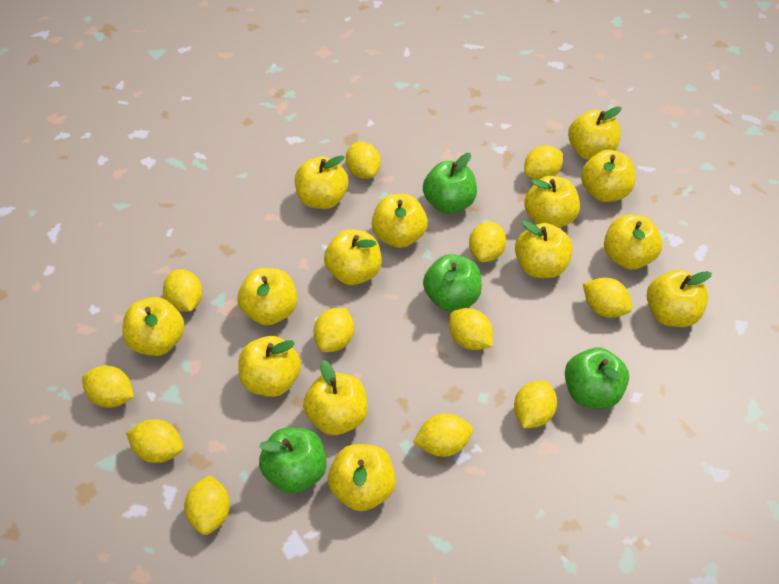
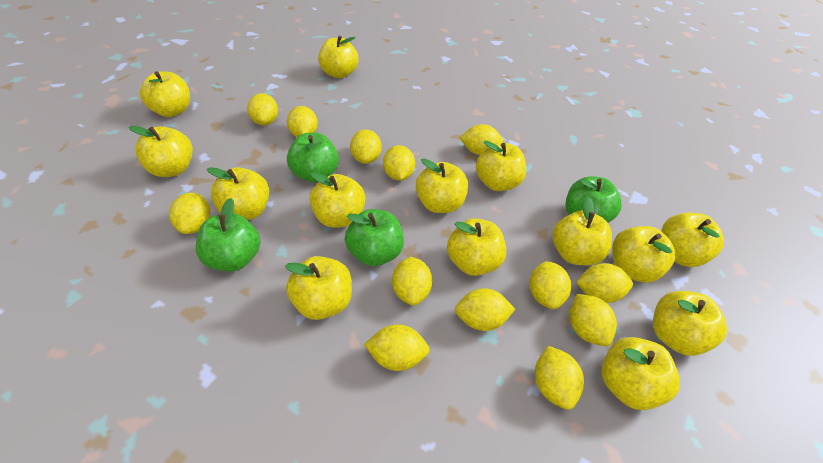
yellow lemon: 12 -> 13

